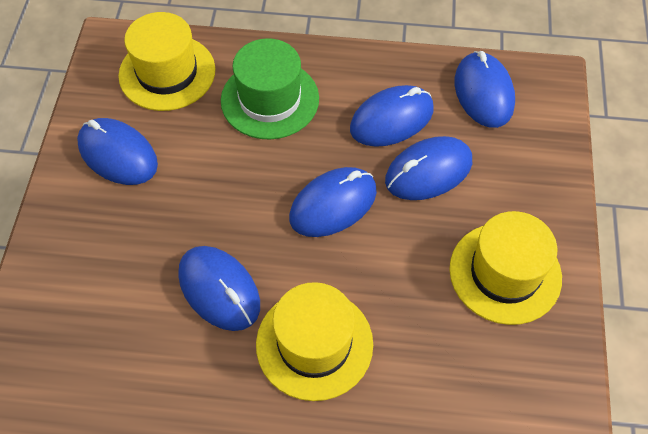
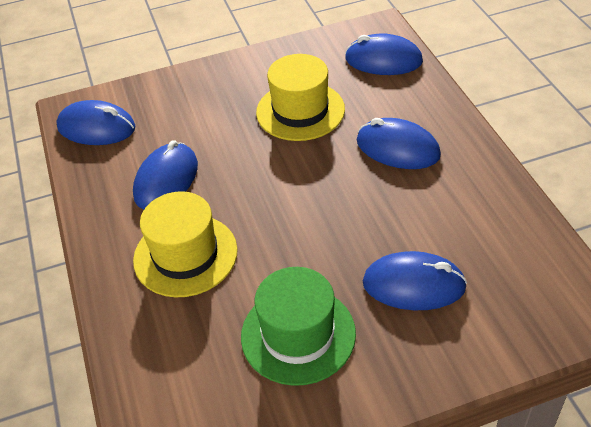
blue mouse: 6 -> 5
yellow hat: 3 -> 2

